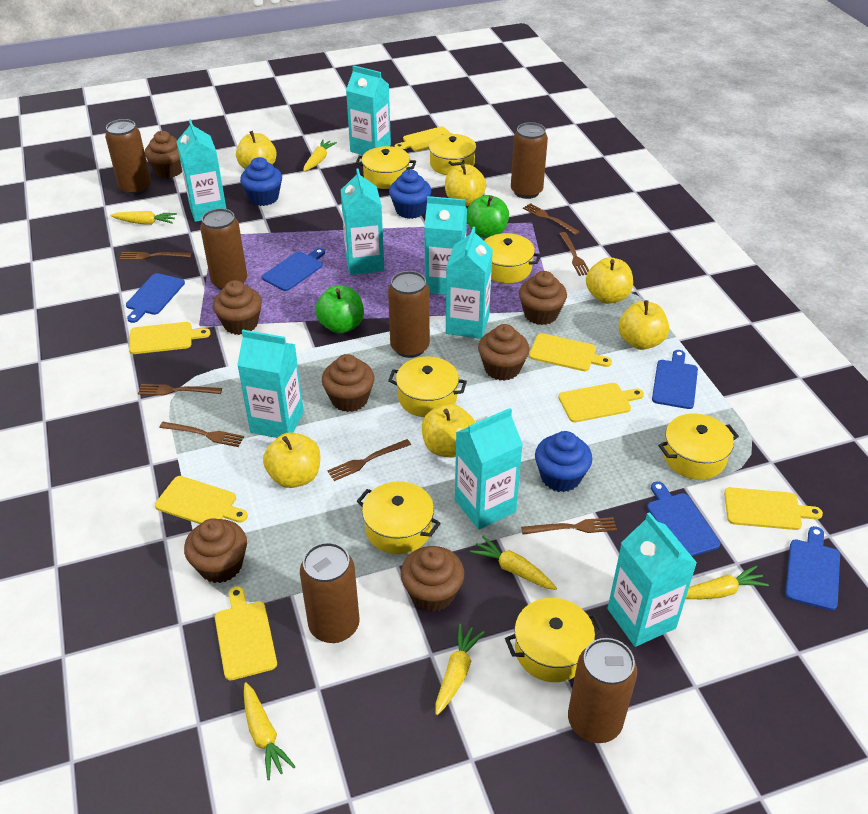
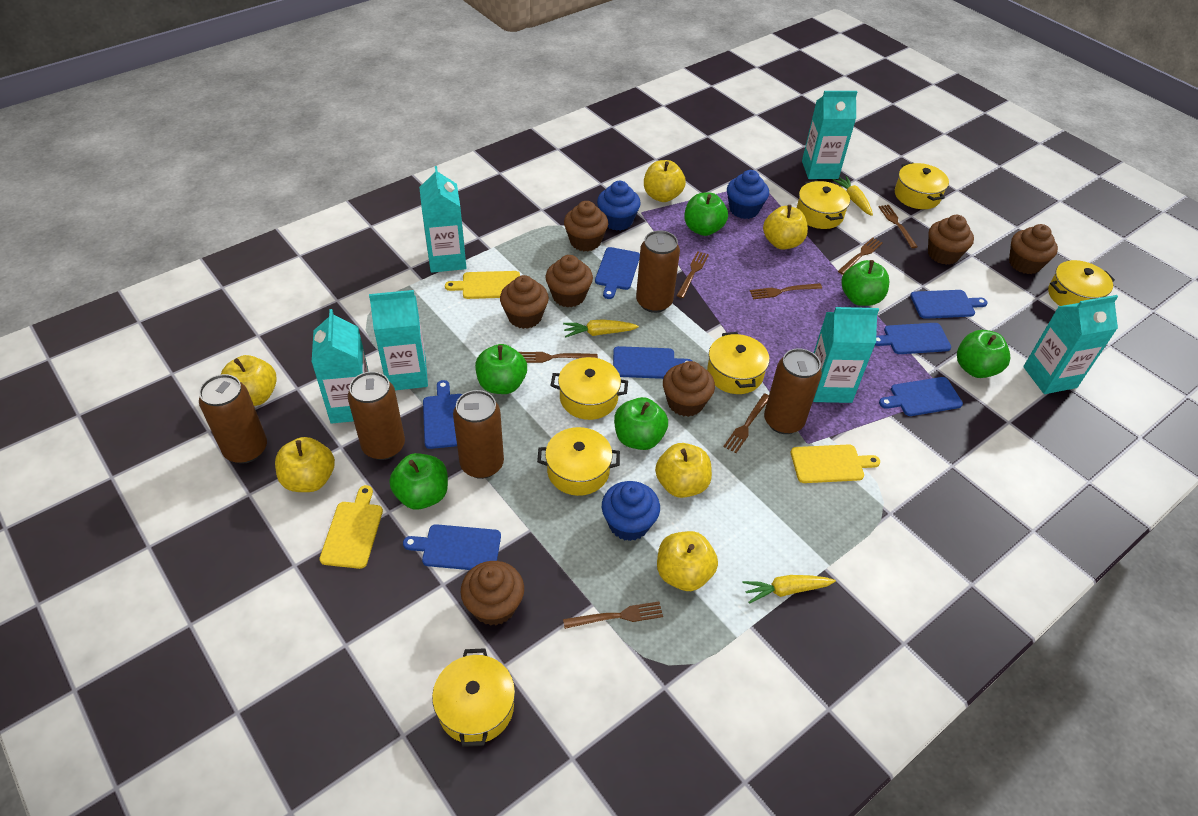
blue cutting board: 5 -> 7
brown can: 6 -> 5
green apple: 2 -> 6
turquoise carton: 8 -> 6
yellow carrot: 6 -> 3
yellow cutting board: 7 -> 3

